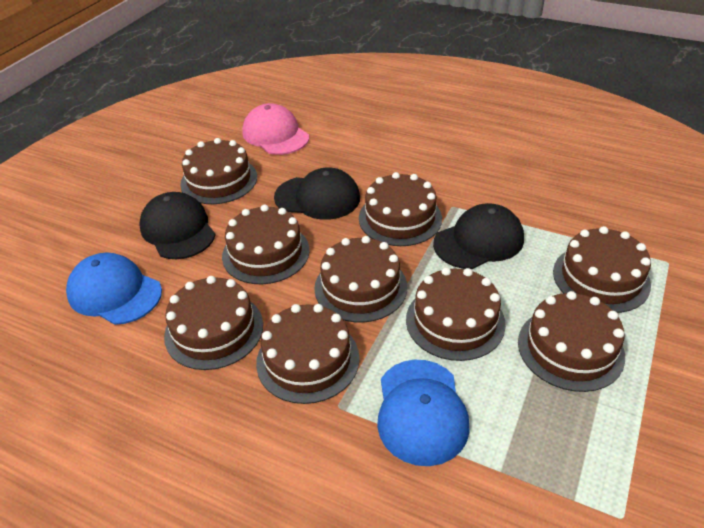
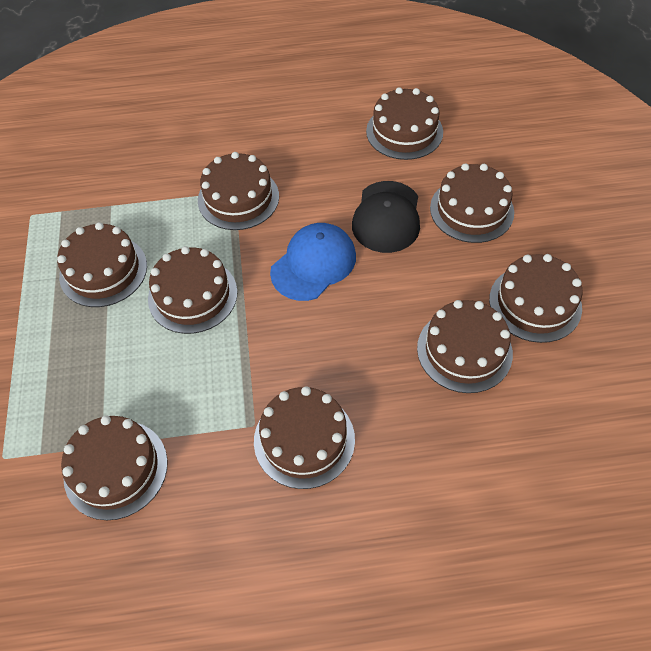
black cap: 3 -> 1
blue cap: 2 -> 1
pink cap: 1 -> 0

